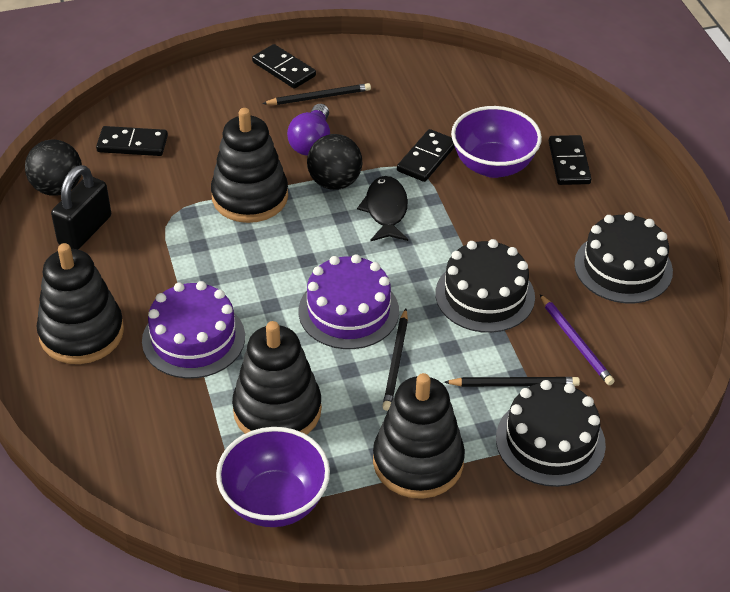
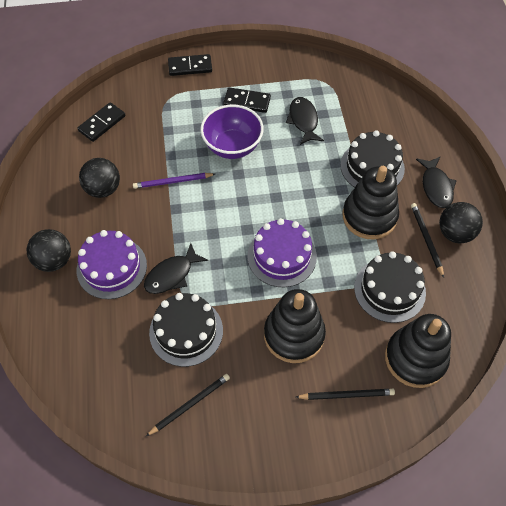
black ball: 2 -> 3
black domino: 4 -> 3
black fish: 1 -> 3
black padlock: 1 -> 0
black stacking toy: 4 -> 3
purple bowl: 2 -> 1
purple light bulb: 1 -> 0

